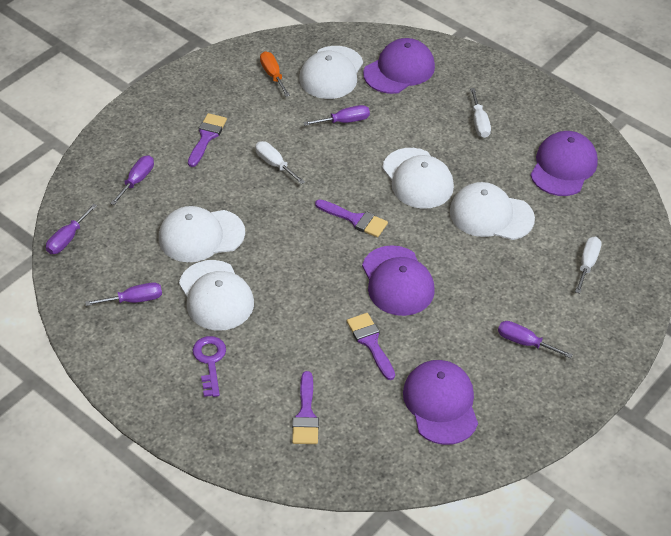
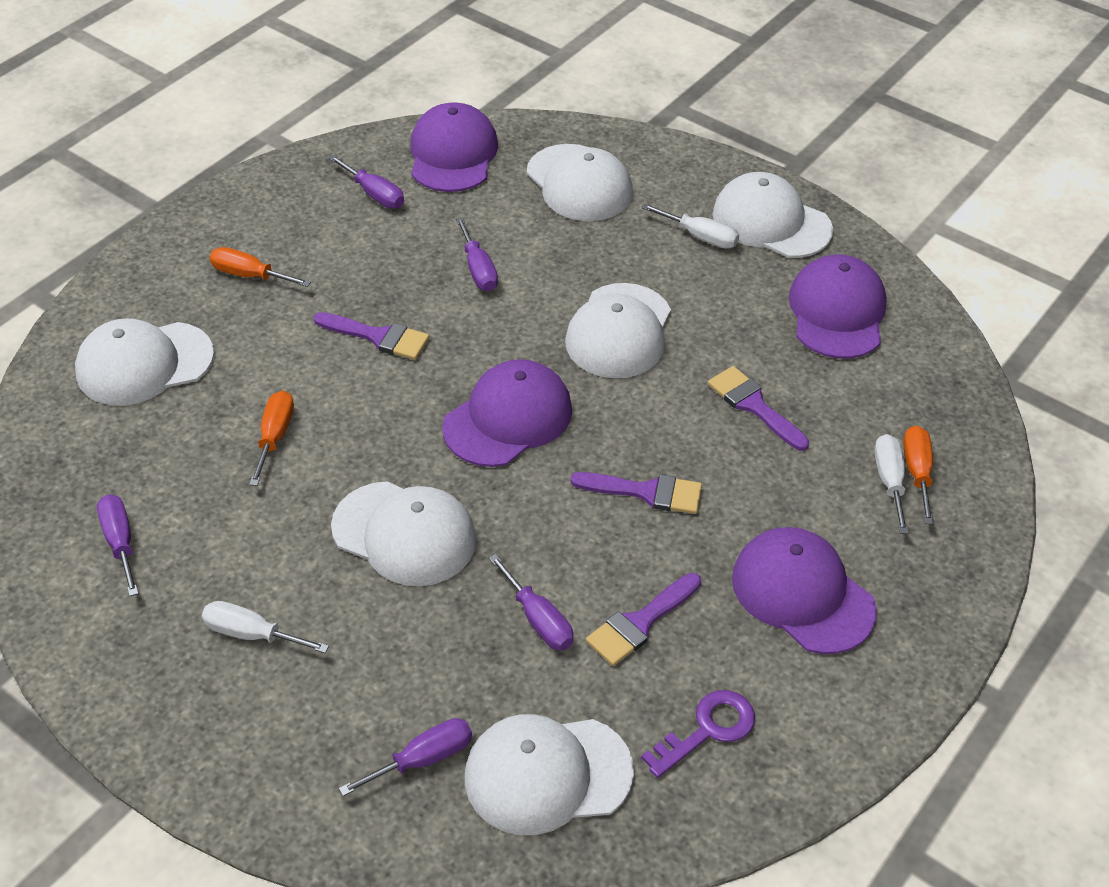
orange screwdriver: 1 -> 3
white cap: 5 -> 6

